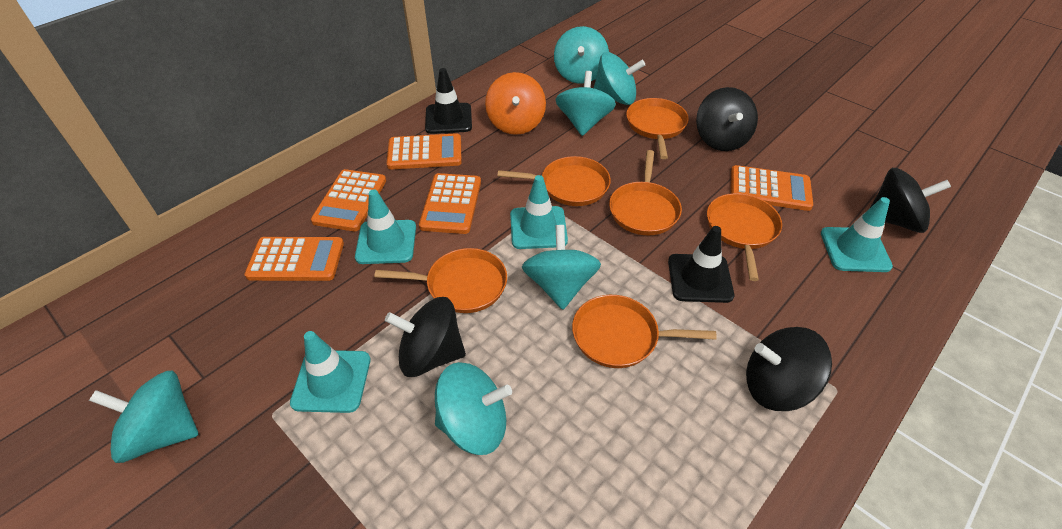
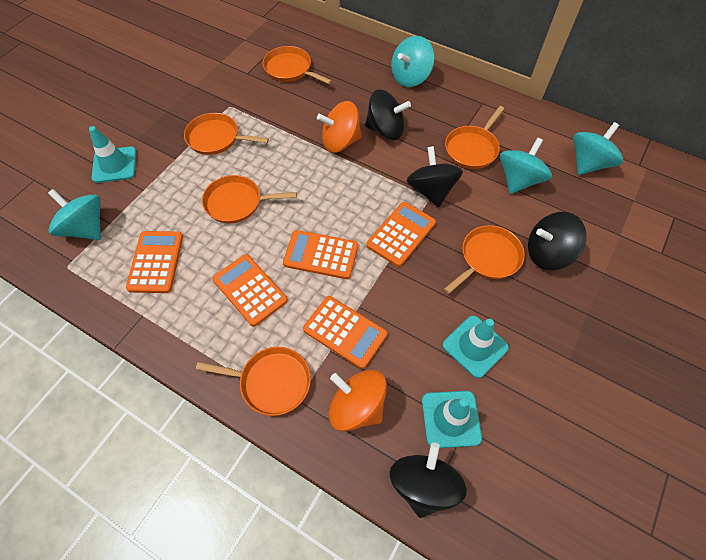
black traffic cone: 2 -> 0
orange spinning top: 1 -> 2
turquoise spinning top: 6 -> 4
turquoise traffic cone: 4 -> 3

